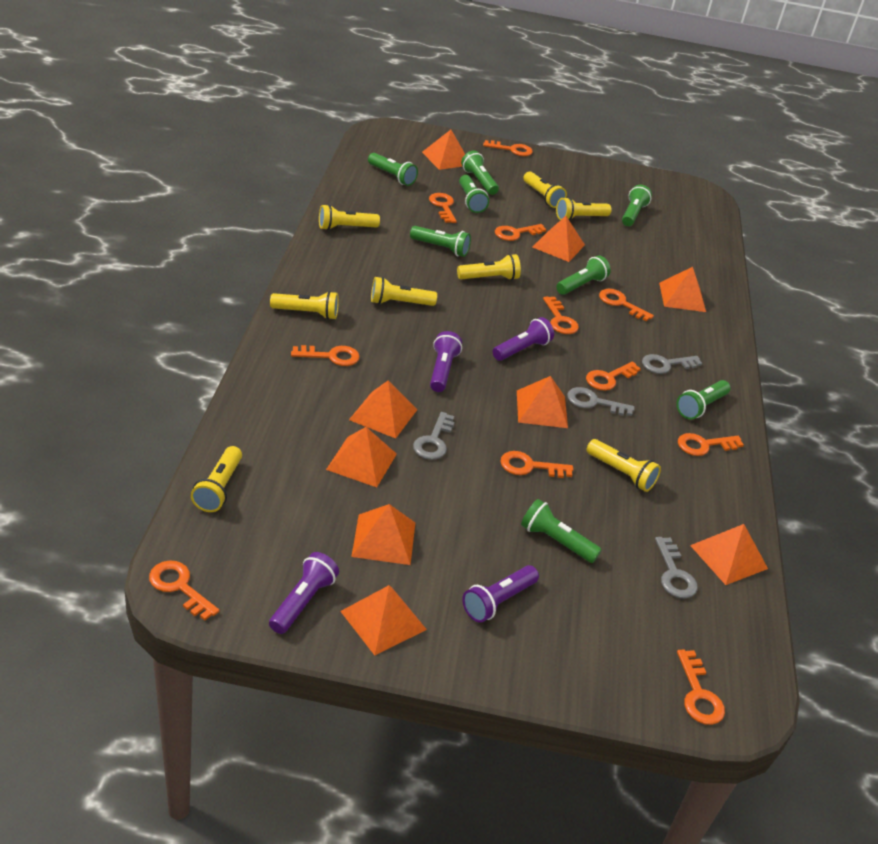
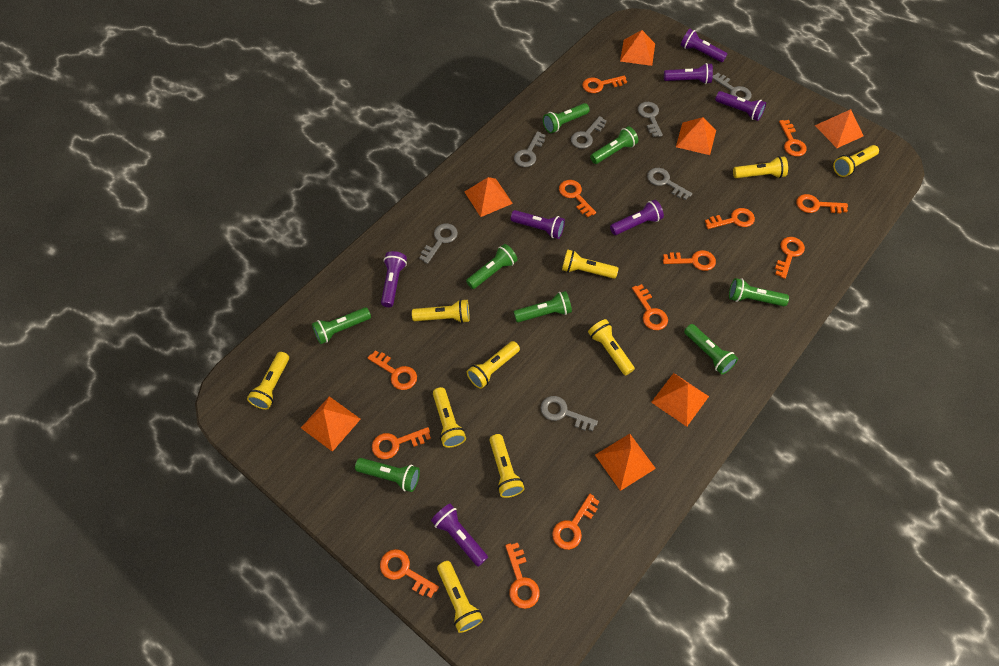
grey key: 4 -> 7
orange key: 11 -> 13
orange pyramid: 9 -> 7
purple flashlight: 4 -> 7
yellow flashlight: 8 -> 10

